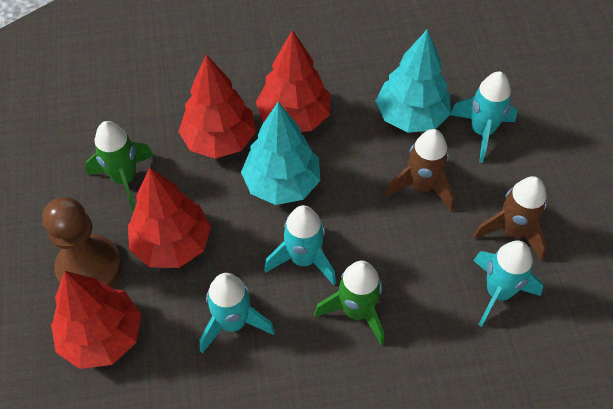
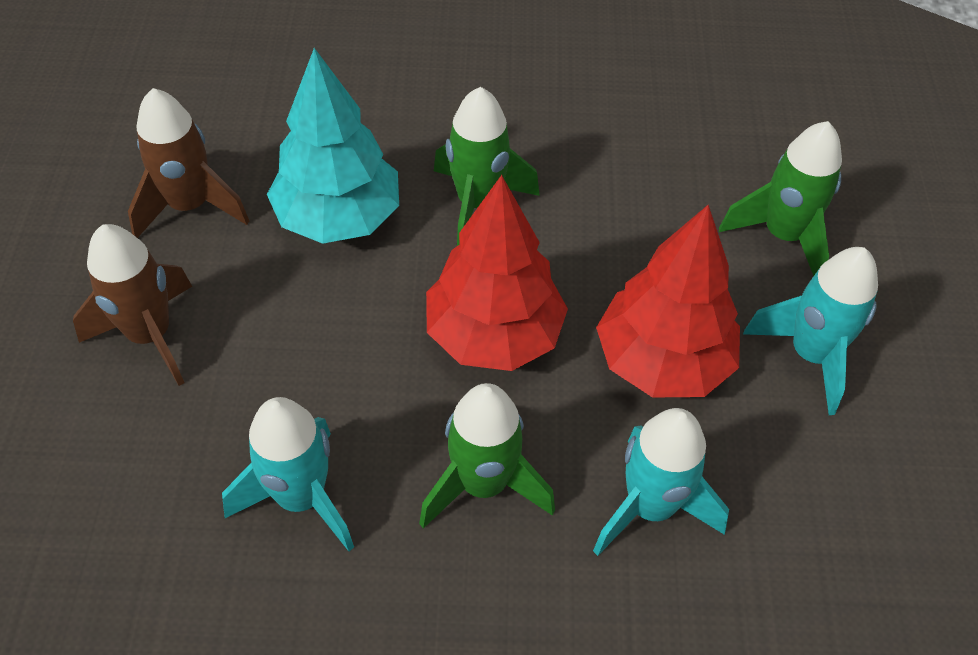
brown pawn: 1 -> 0
green rocket: 2 -> 3
red tree: 4 -> 2
turquoise rocket: 4 -> 3
turquoise tree: 2 -> 1

